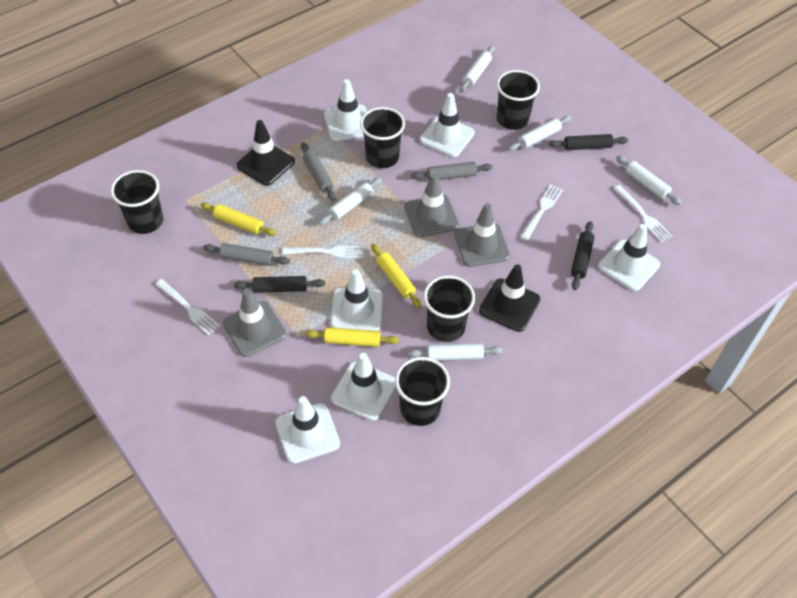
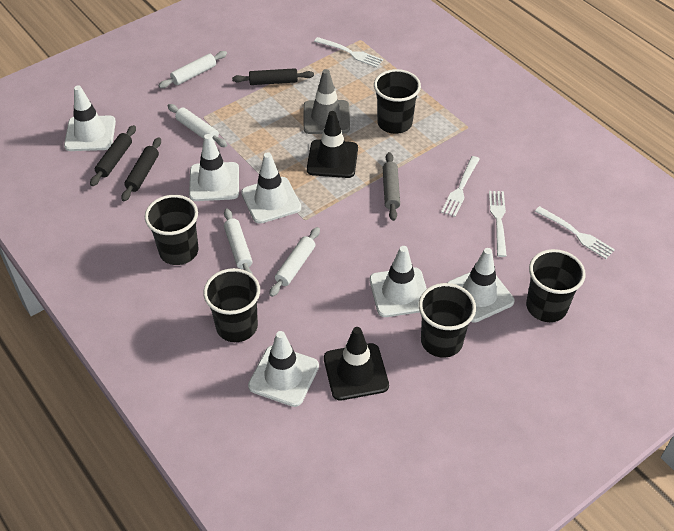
grey rolling pin: 3 -> 1
grey traffic cone: 3 -> 1
white rolling pin: 5 -> 4
yellow rolling pin: 3 -> 0

